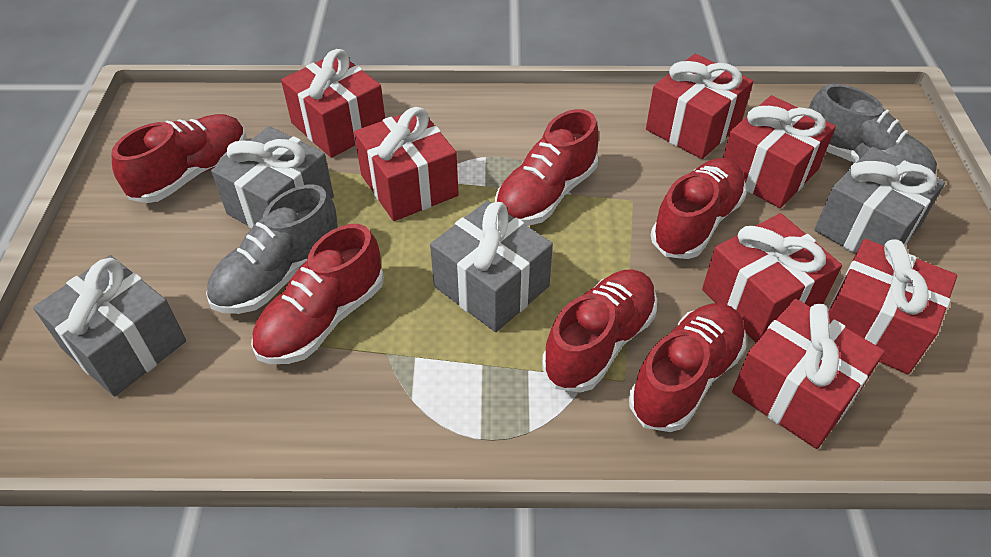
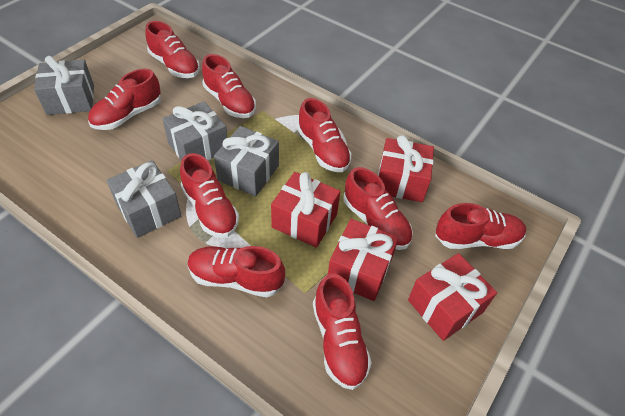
grey shoe: 2 -> 0
red gift: 7 -> 4
red shoe: 6 -> 9

